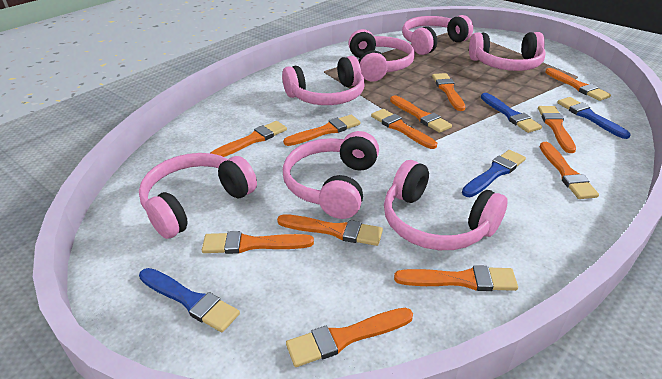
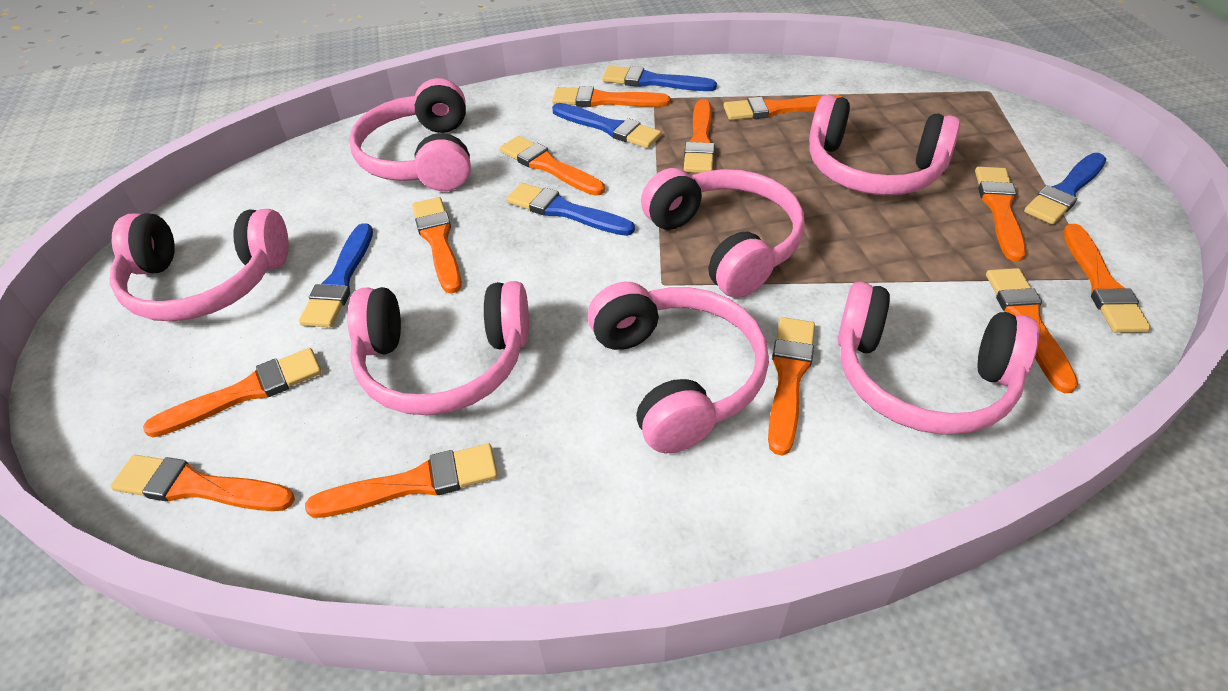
blue brush: 4 -> 5

